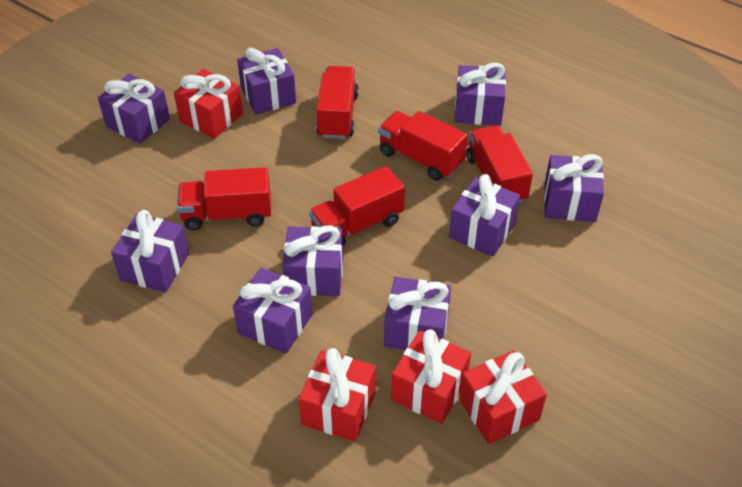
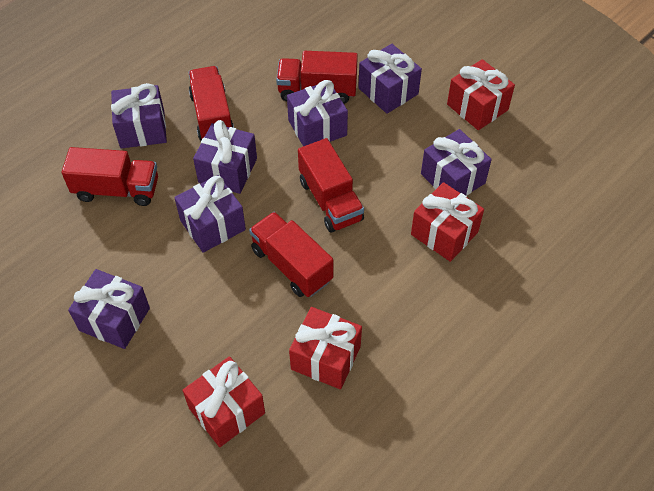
purple gift: 9 -> 7

